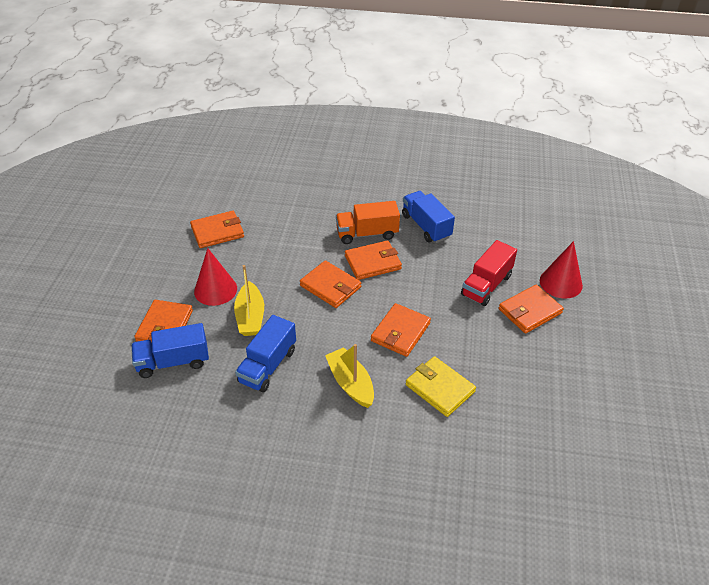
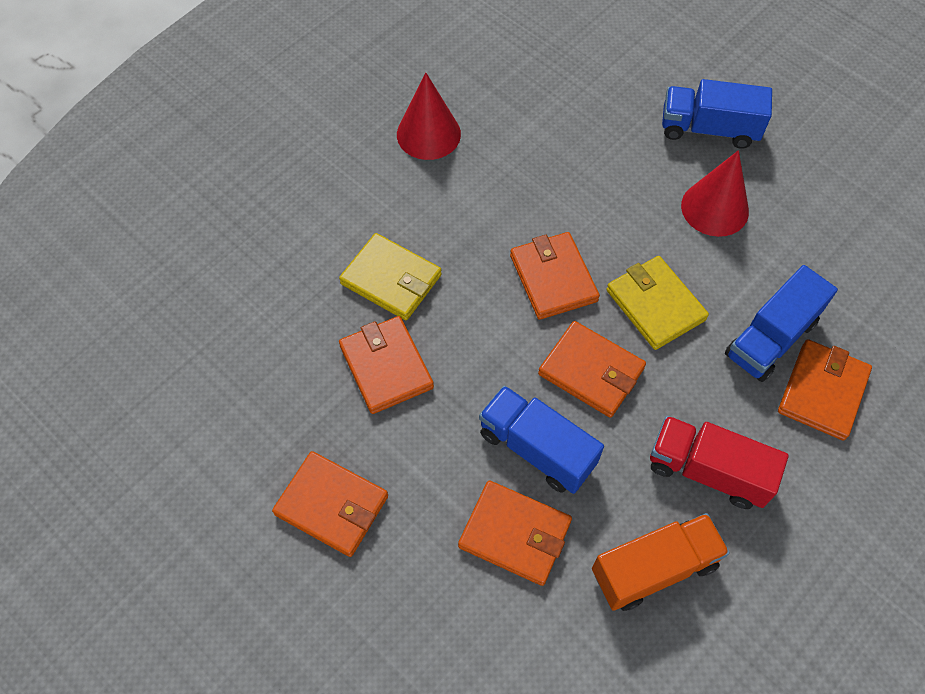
yellow boat: 2 -> 0
yellow wallet: 1 -> 2

